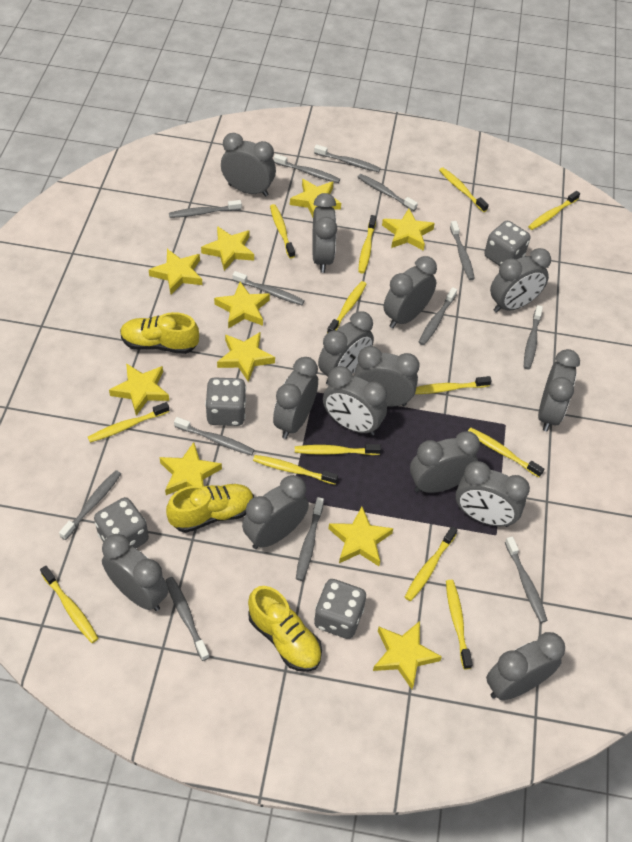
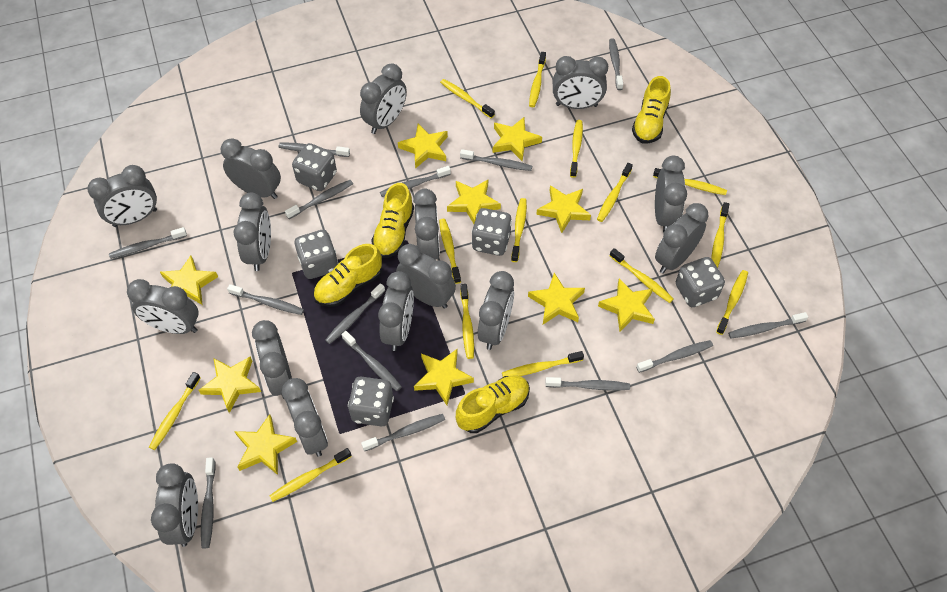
grey clock: 14 -> 15
grey dice: 4 -> 5
grey toothbrush: 13 -> 14
yellow shoe: 3 -> 4
yellow toothbrush: 13 -> 14

